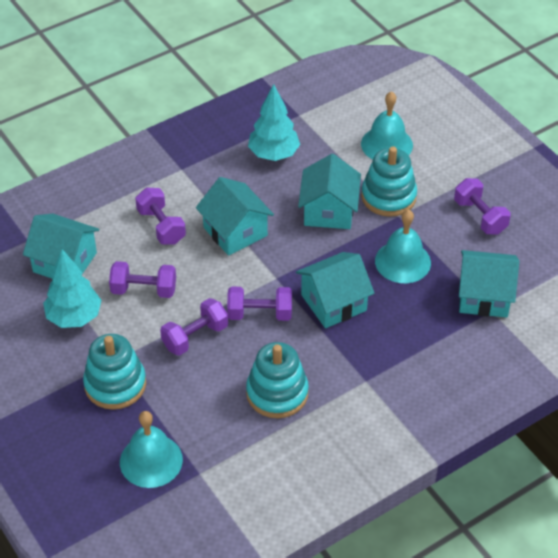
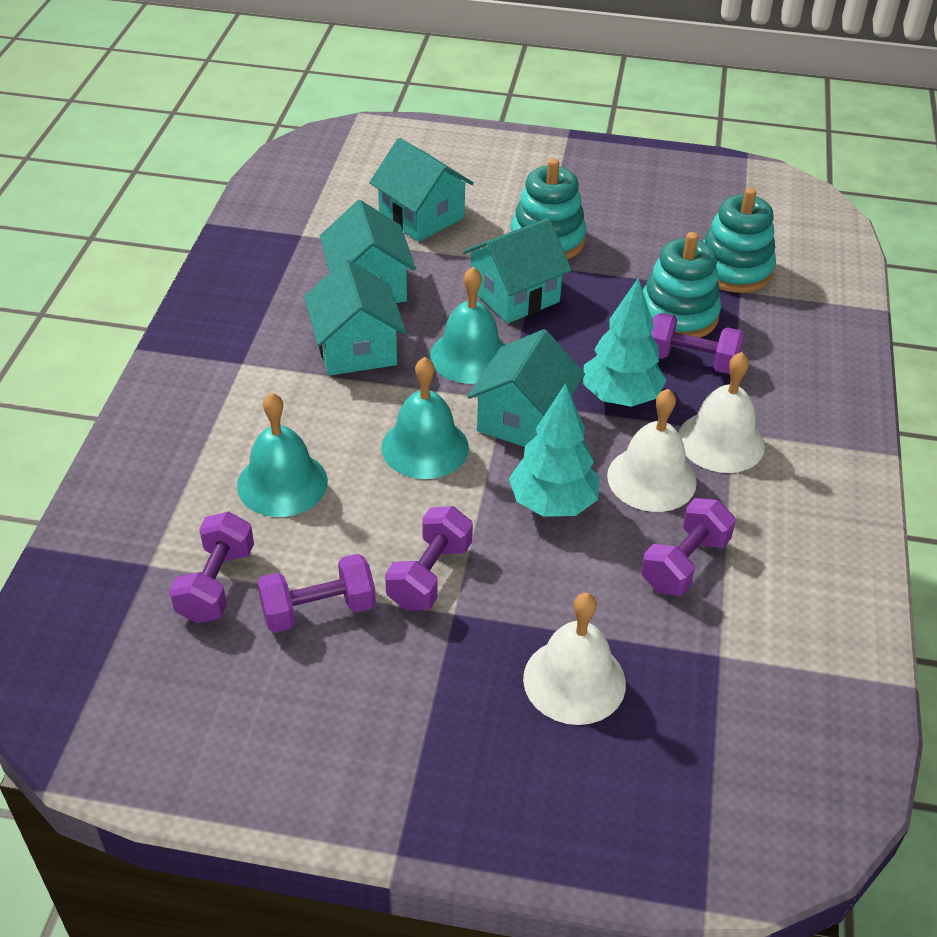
white bell: 0 -> 3

